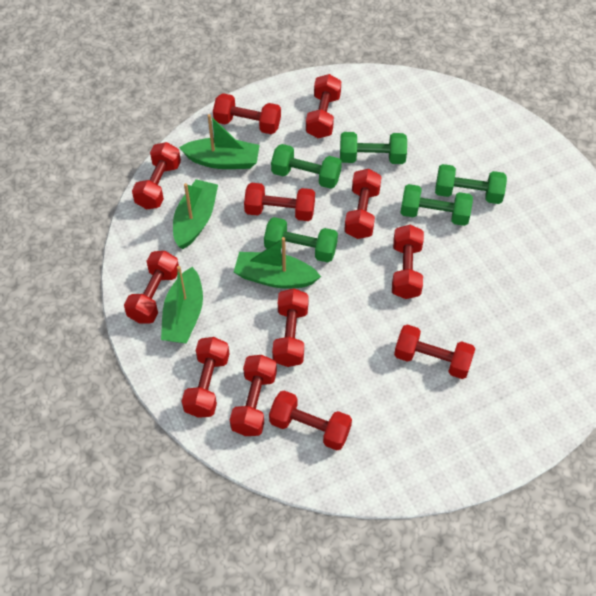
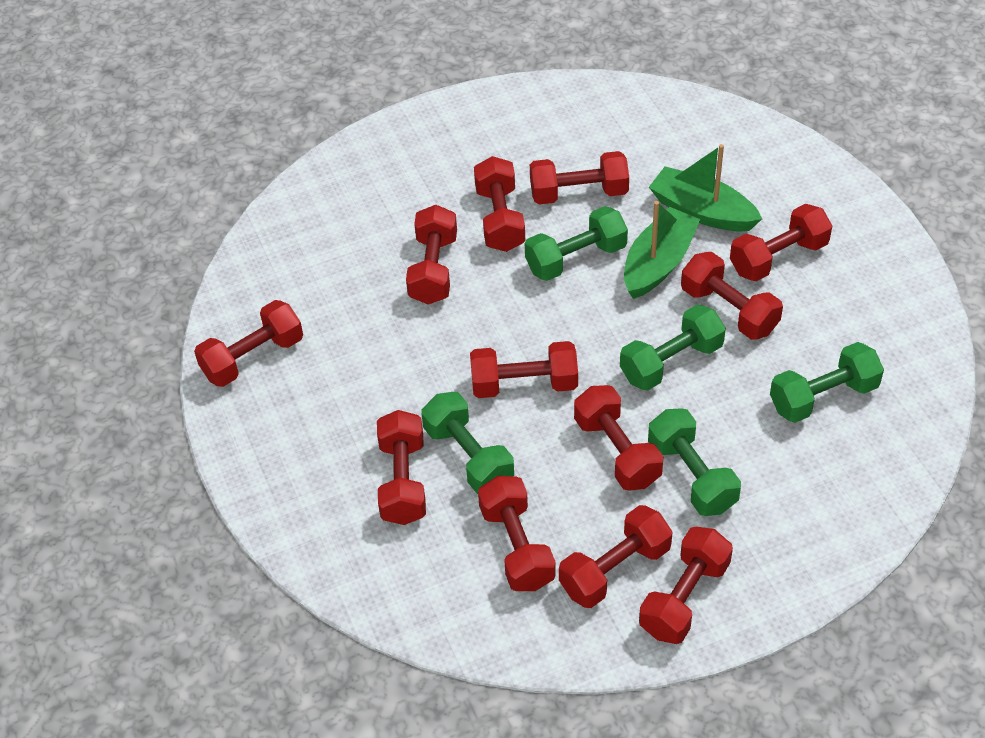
green boat: 4 -> 2

